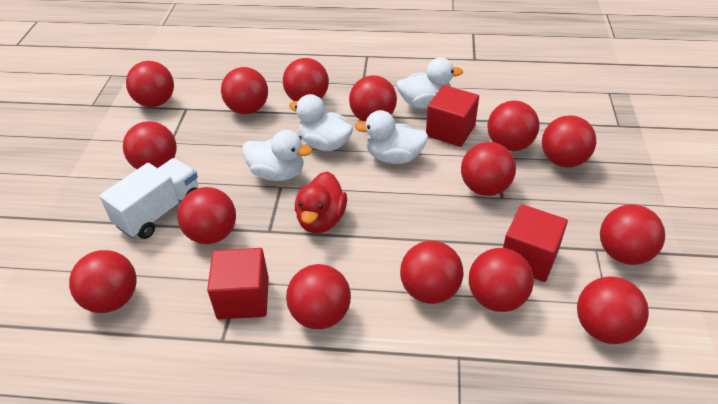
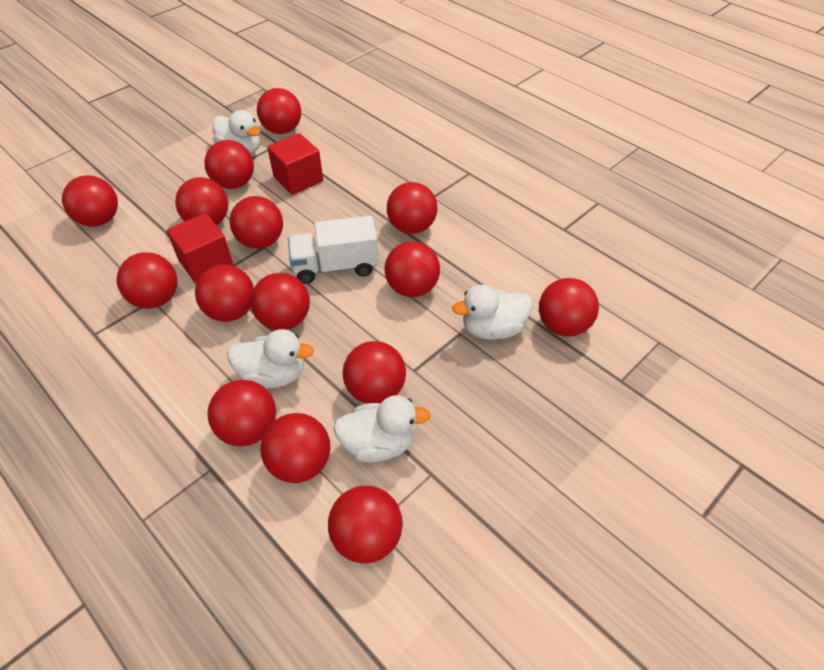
red cube: 3 -> 2
red duck: 1 -> 0

